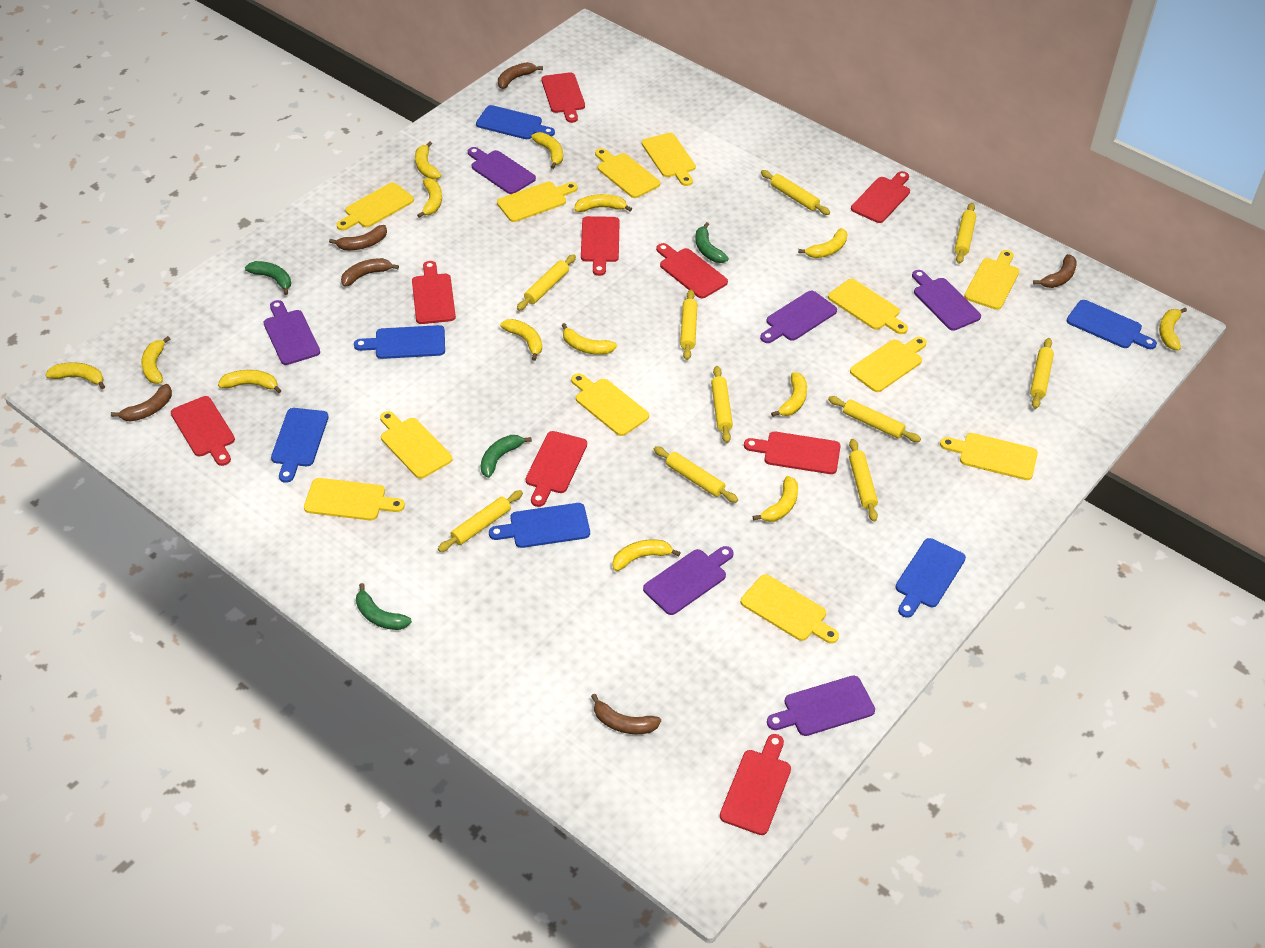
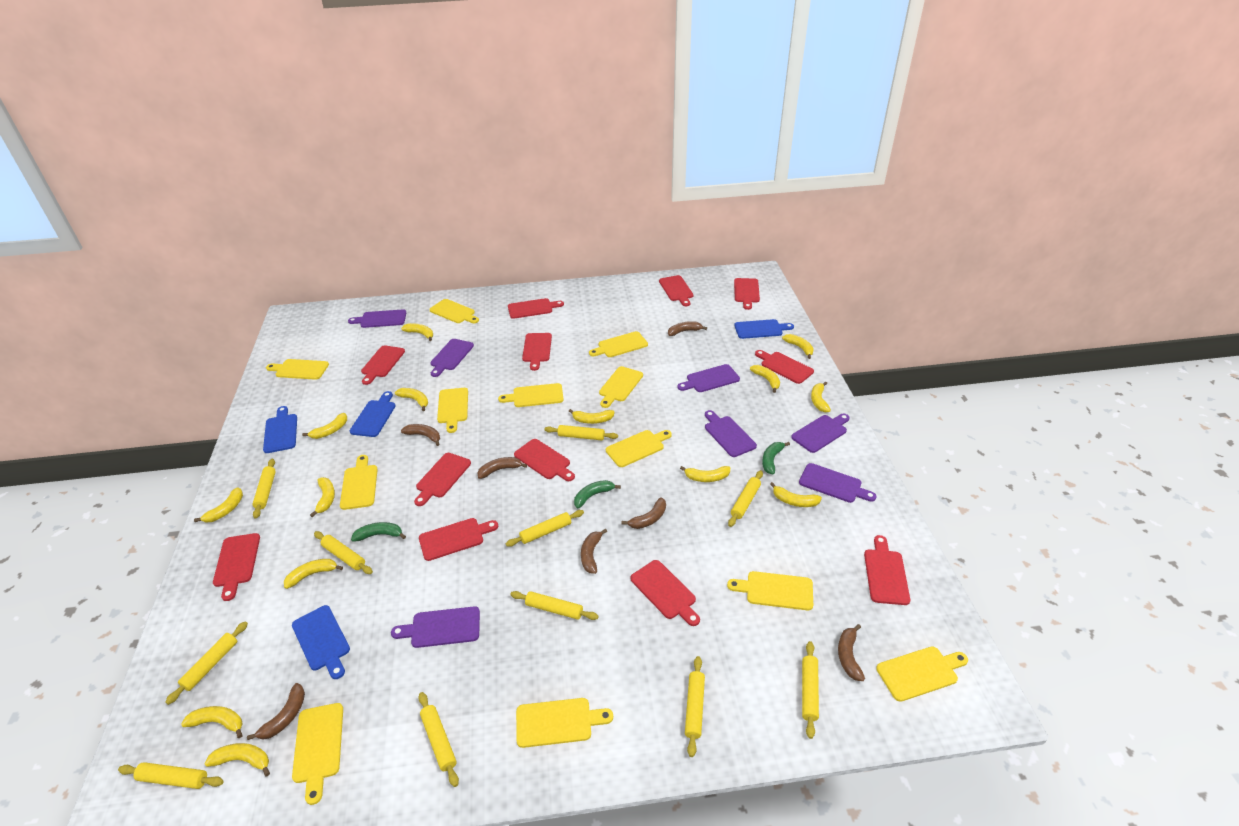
blue cutting board: 6 -> 4
brown banana: 6 -> 7
green banana: 4 -> 3
purple cutting board: 6 -> 7
red cutting board: 9 -> 12
yellow rolling pin: 10 -> 11

